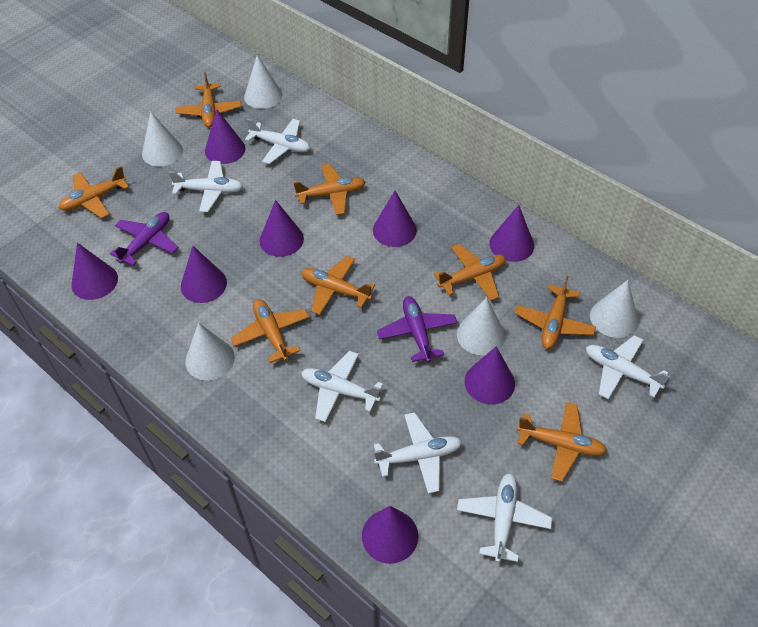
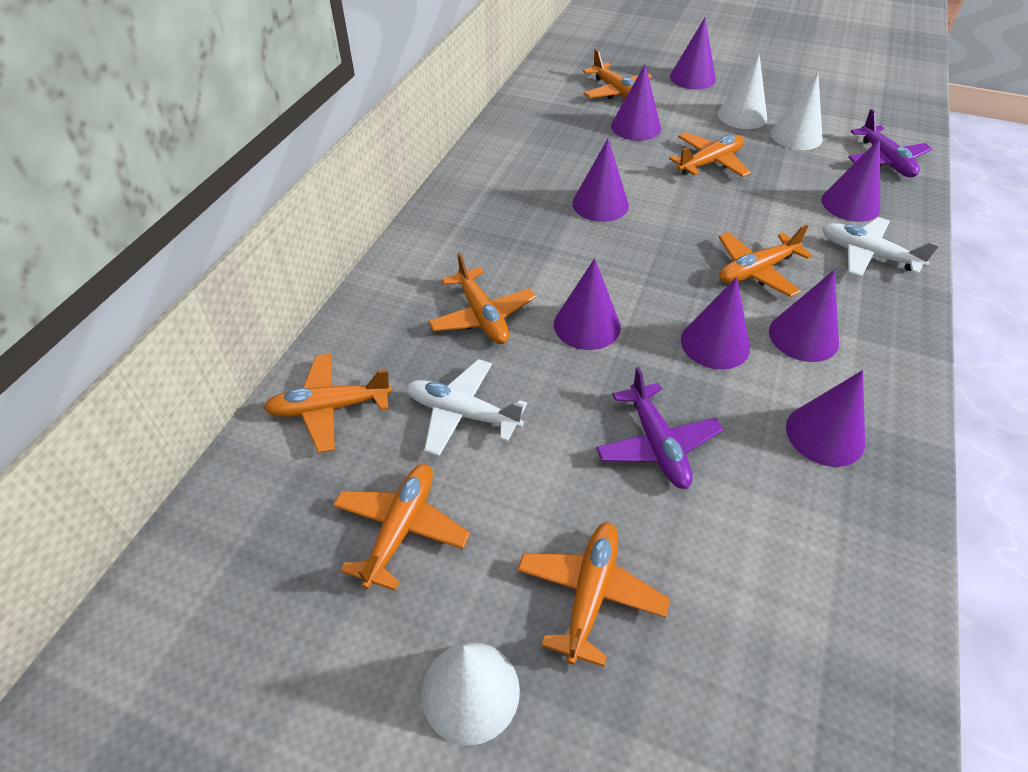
orange plane: 8 -> 7
white cone: 5 -> 3
white plane: 6 -> 2

